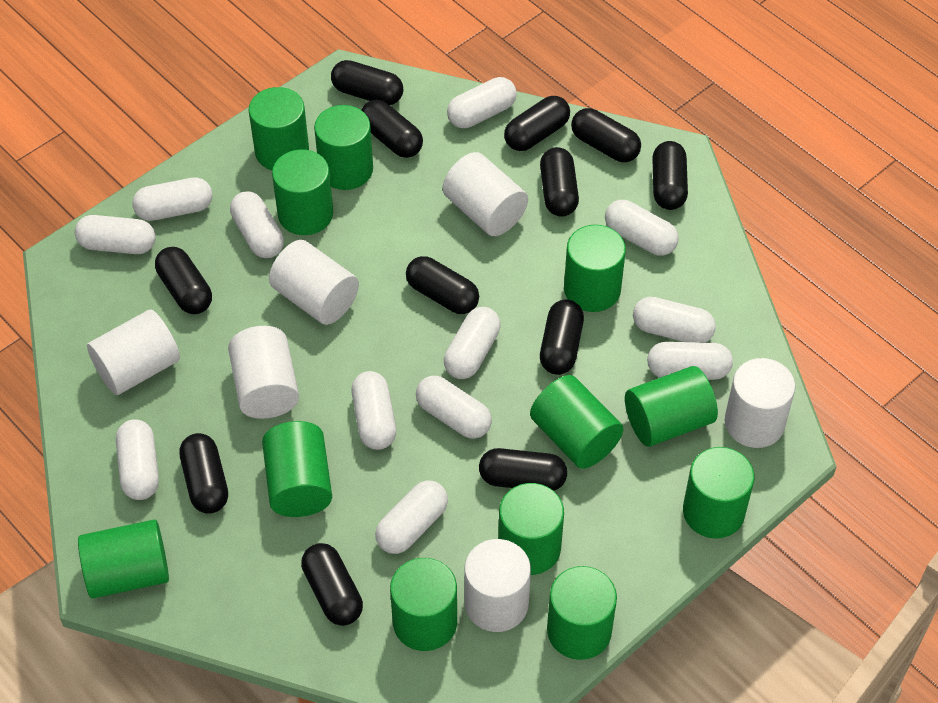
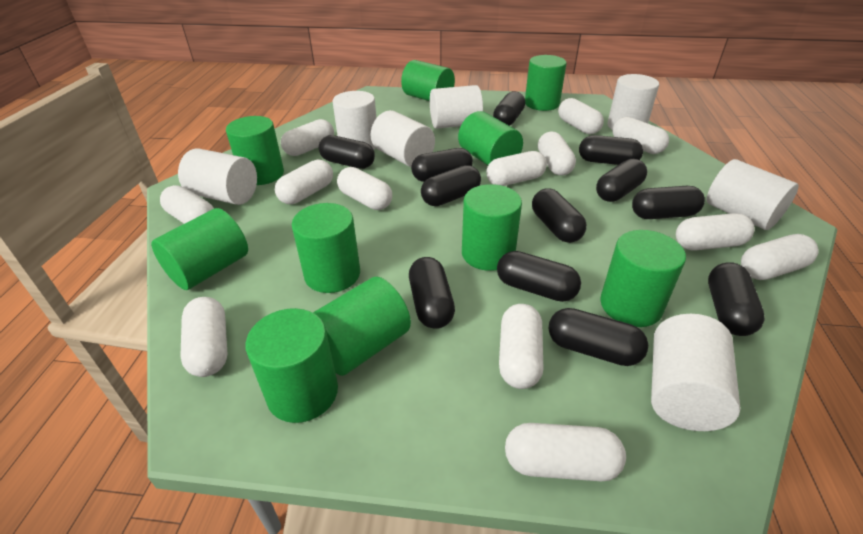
green cylinder: 12 -> 10
white capsule: 12 -> 13
white cylinder: 6 -> 7

